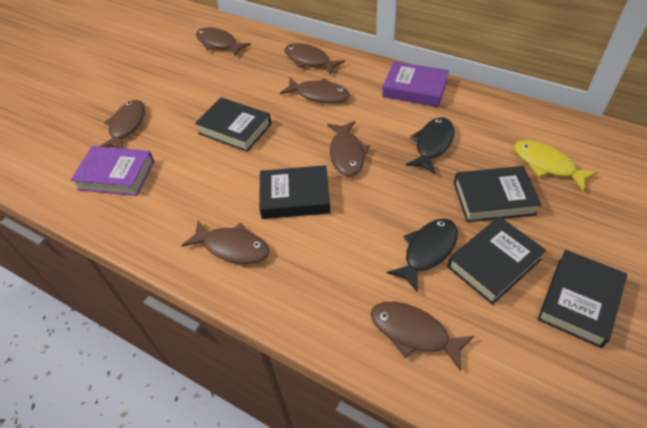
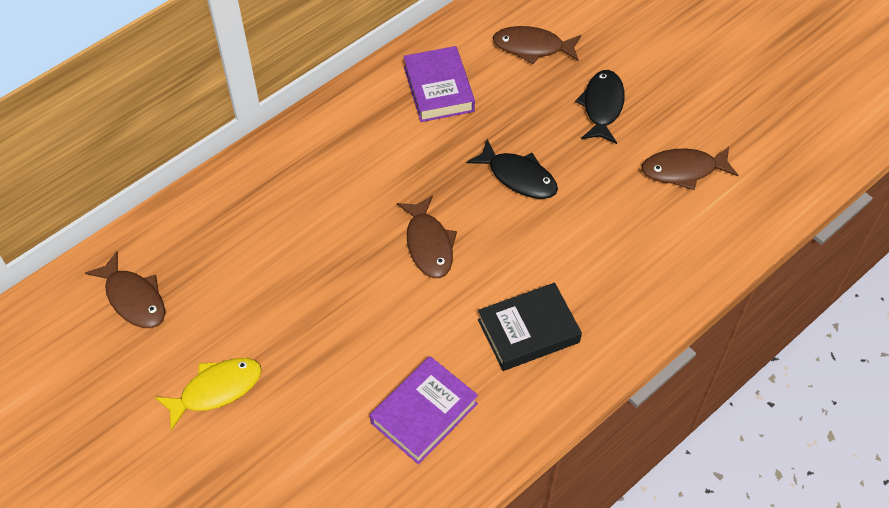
black book: 5 -> 1
brown fish: 7 -> 4

